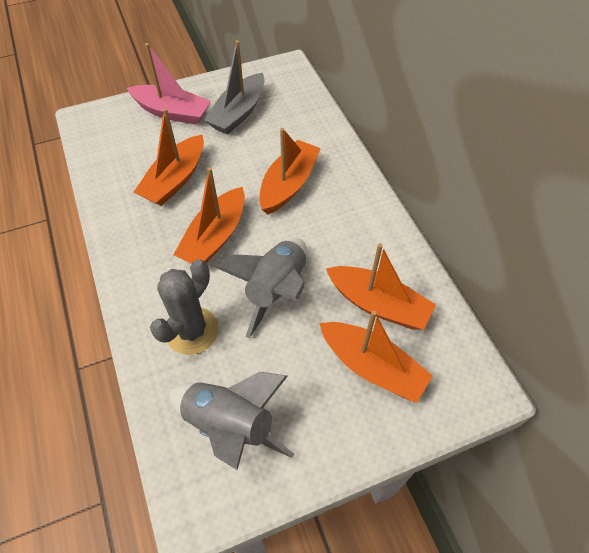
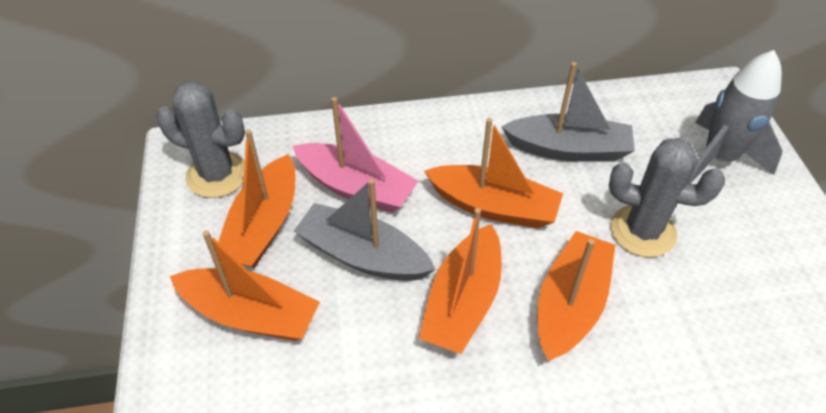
grey boat: 1 -> 2
grey cactus: 1 -> 2
grey rocket: 2 -> 1

